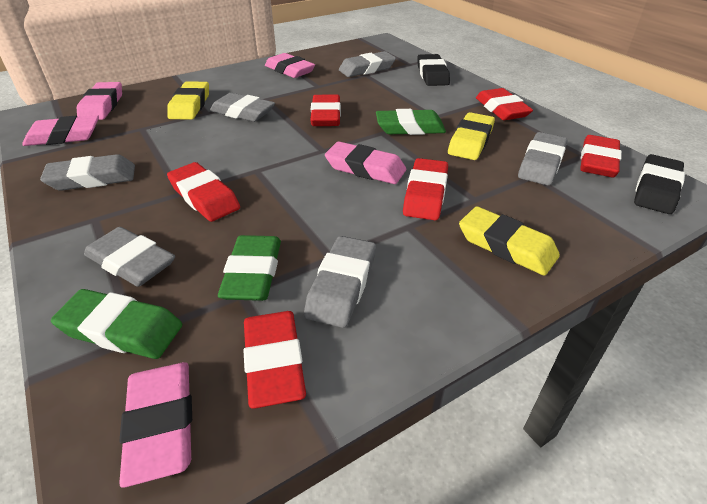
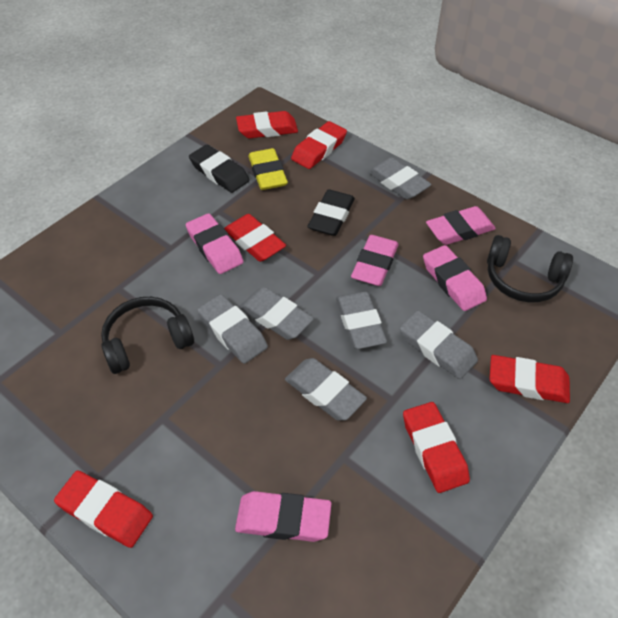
black headphones: 0 -> 2
green eraser: 3 -> 0
yellow eraser: 3 -> 1

